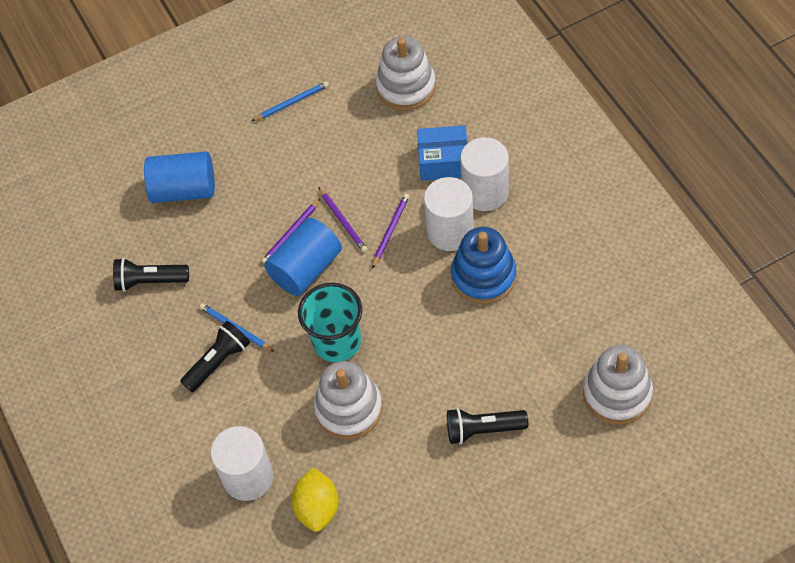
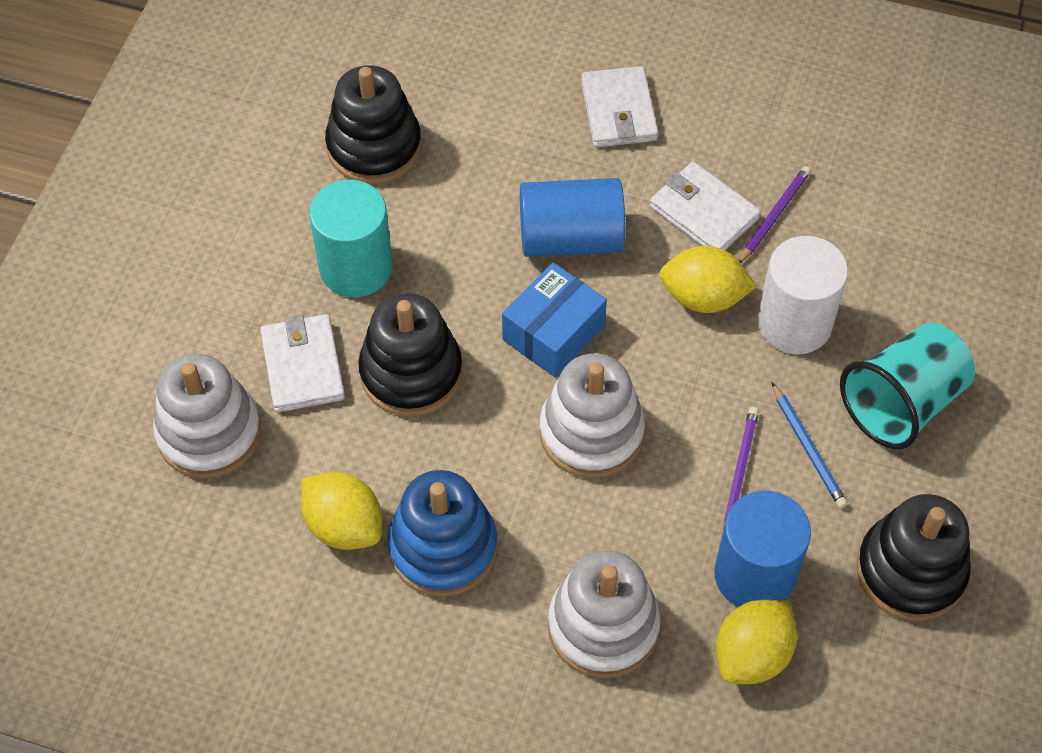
black flashlight: 3 -> 0
black stacking toy: 0 -> 3
blue pencil: 2 -> 1
purple pencil: 3 -> 2
turquoise cylinder: 0 -> 1
white cylinder: 3 -> 1
white wallet: 0 -> 3
yellow lemon: 1 -> 3

